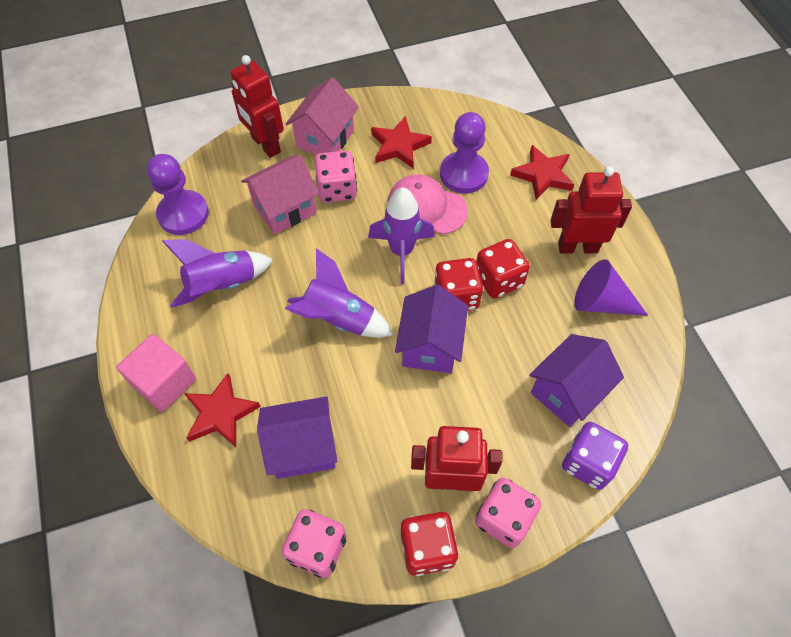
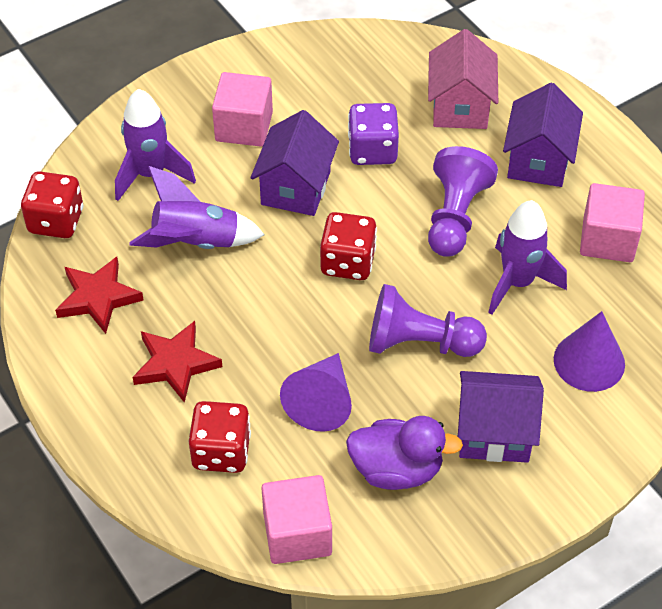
pink cap: 1 -> 0
pink cube: 1 -> 3
pink dice: 3 -> 0
pink house: 2 -> 1
purple cone: 1 -> 2
purple duck: 0 -> 1
red robot: 3 -> 0
red star: 3 -> 2

